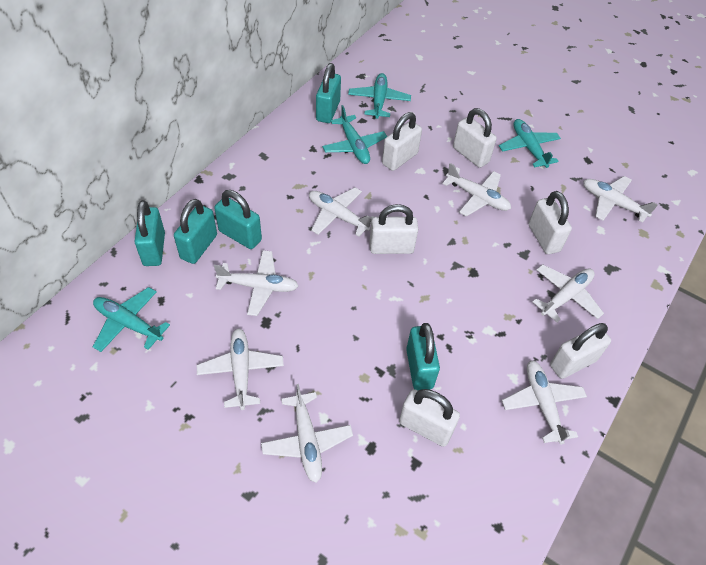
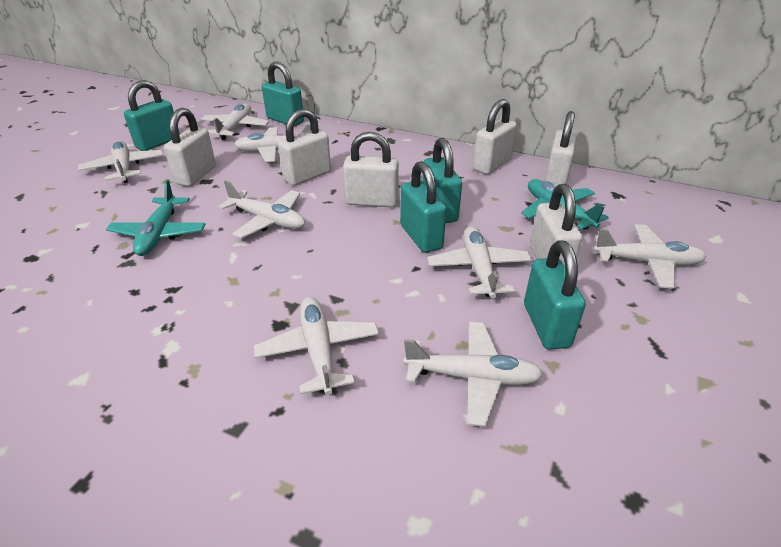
turquoise plane: 4 -> 2

